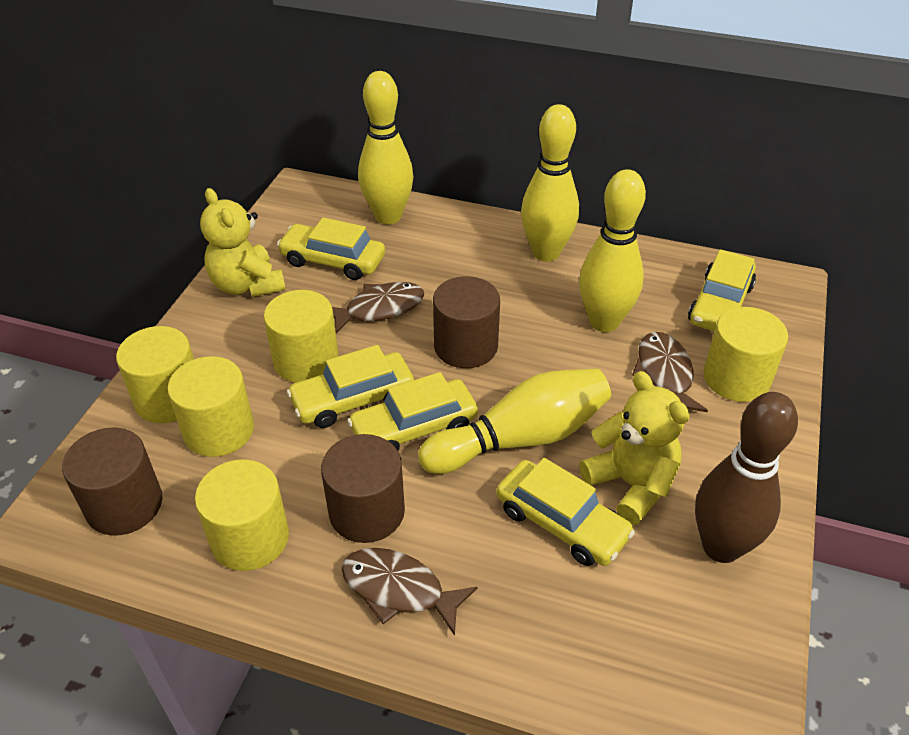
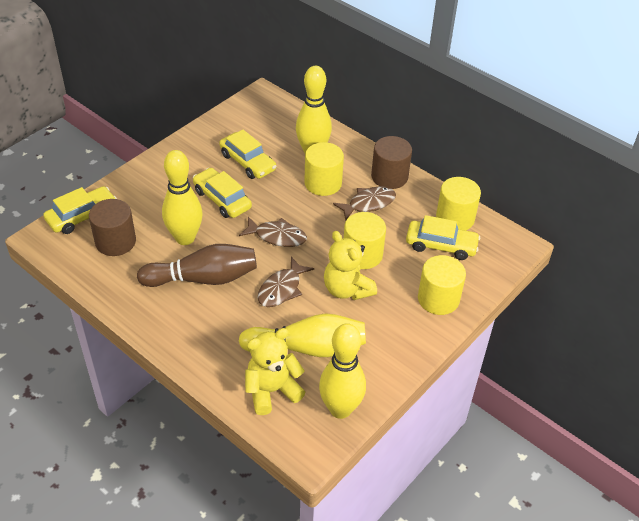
brown cylinder: 3 -> 2
yellow car: 5 -> 4
yellow cylinder: 5 -> 4

